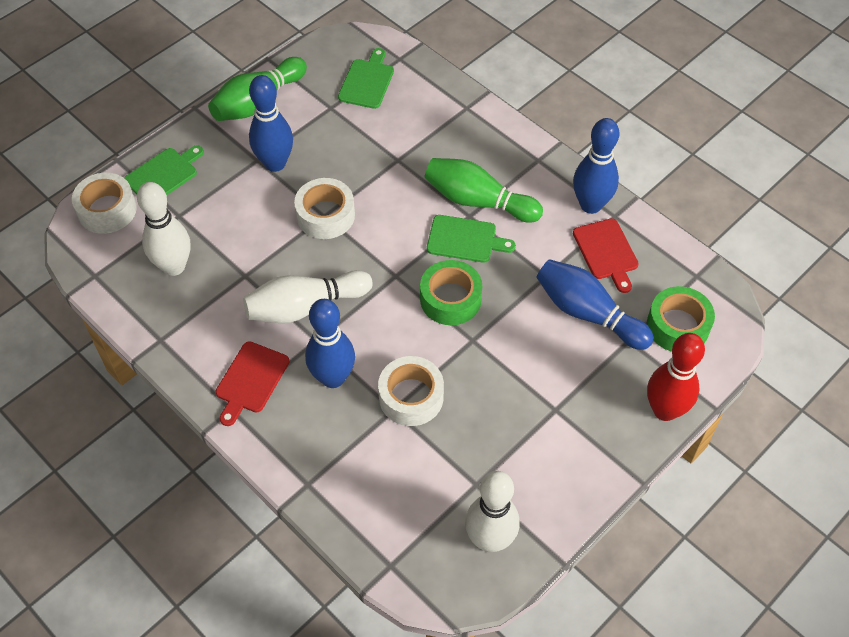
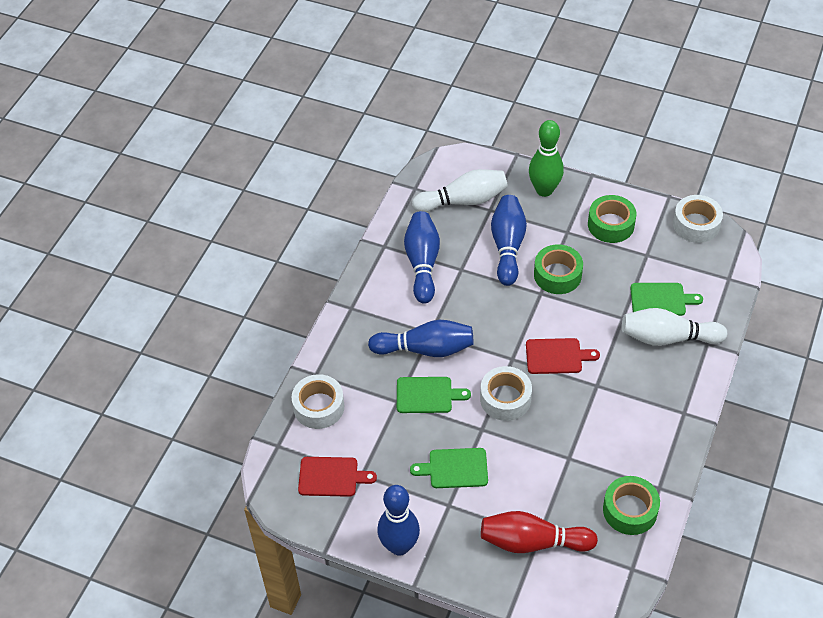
green bowling pin: 2 -> 1
green tape: 2 -> 3
white bowling pin: 3 -> 2

